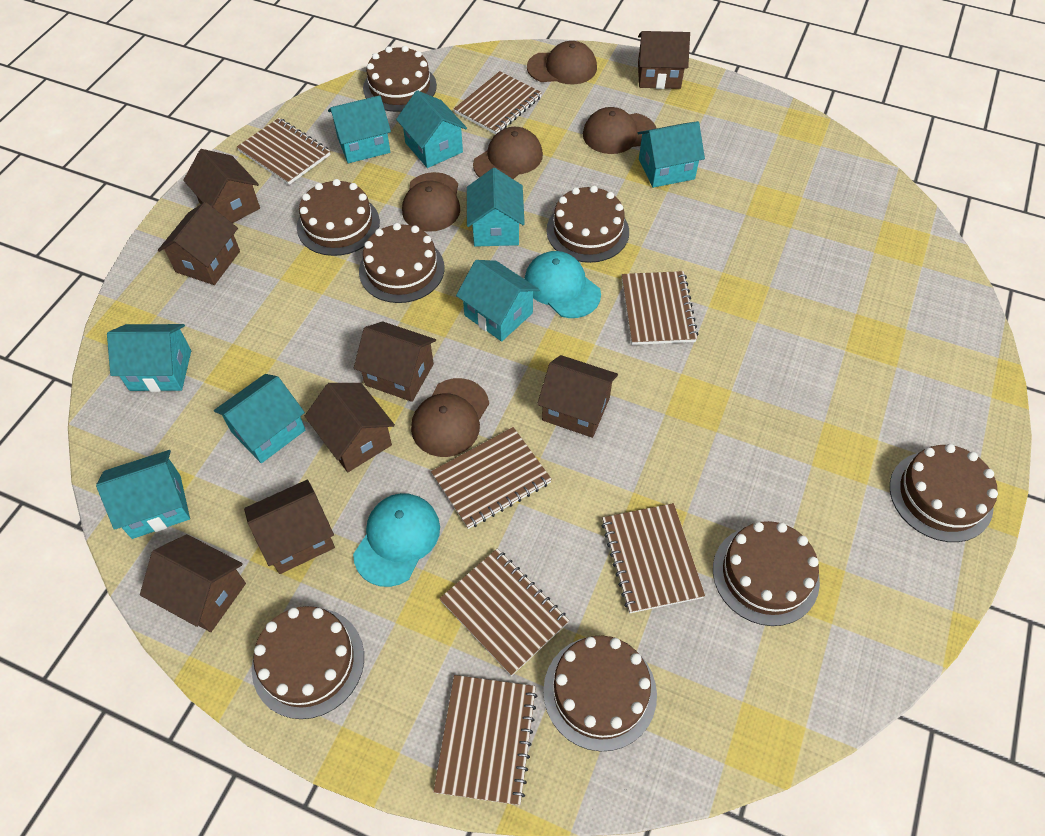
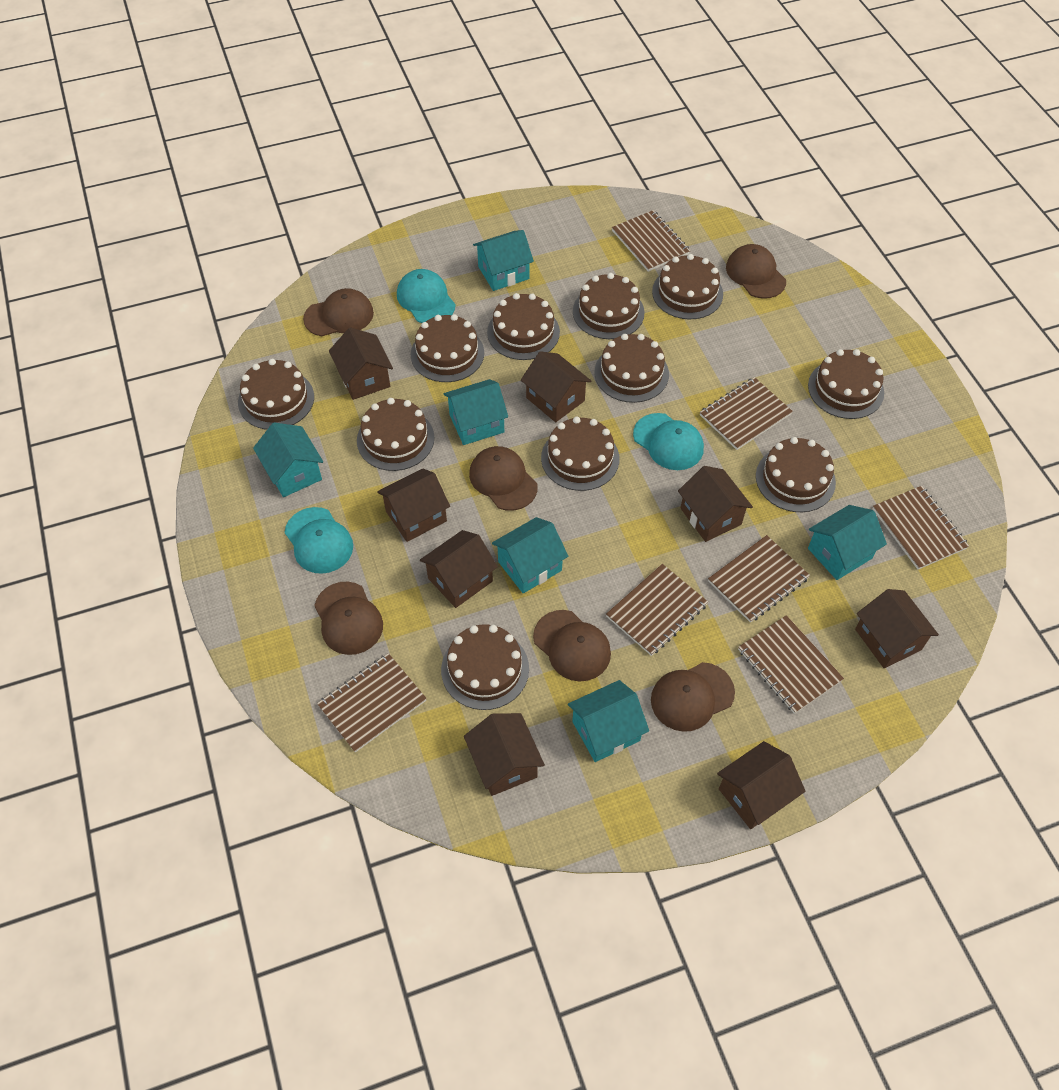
brown cake: 8 -> 11
brown cap: 5 -> 6
turquoise cap: 2 -> 3
turquoise house: 8 -> 6

